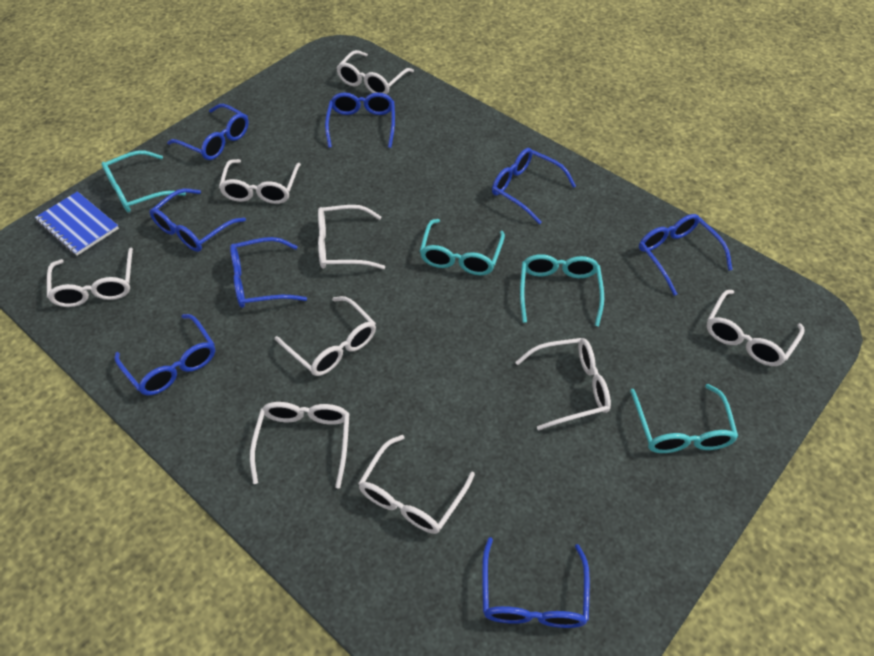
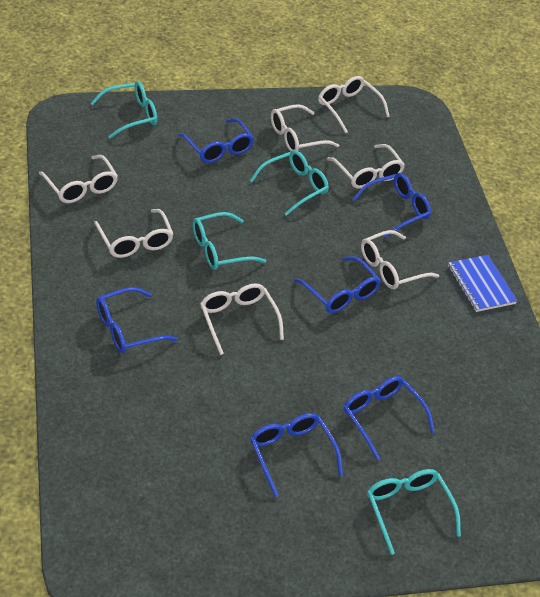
blue glasses: 8 -> 6
white glasses: 9 -> 7

